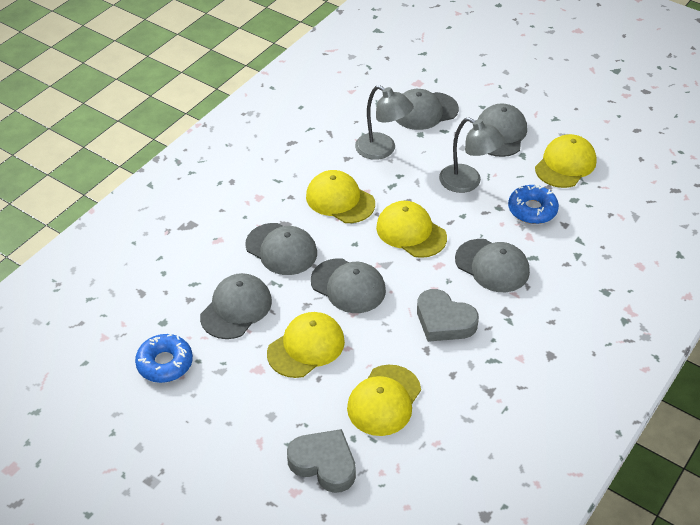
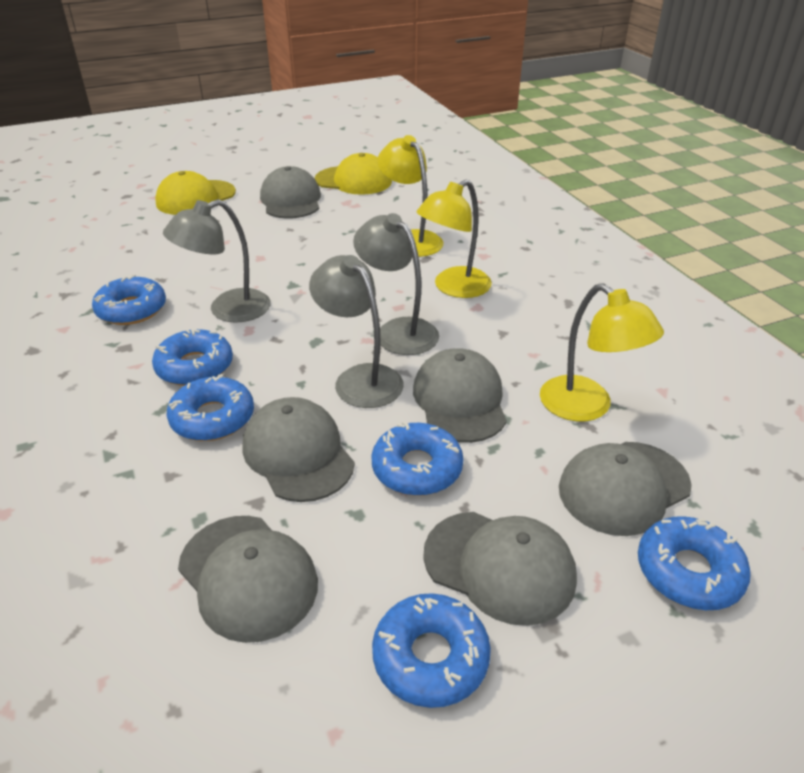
blue donut: 2 -> 6
grey heart: 2 -> 0
grey lamp: 2 -> 3
yellow cap: 5 -> 2
yellow lamp: 0 -> 3

